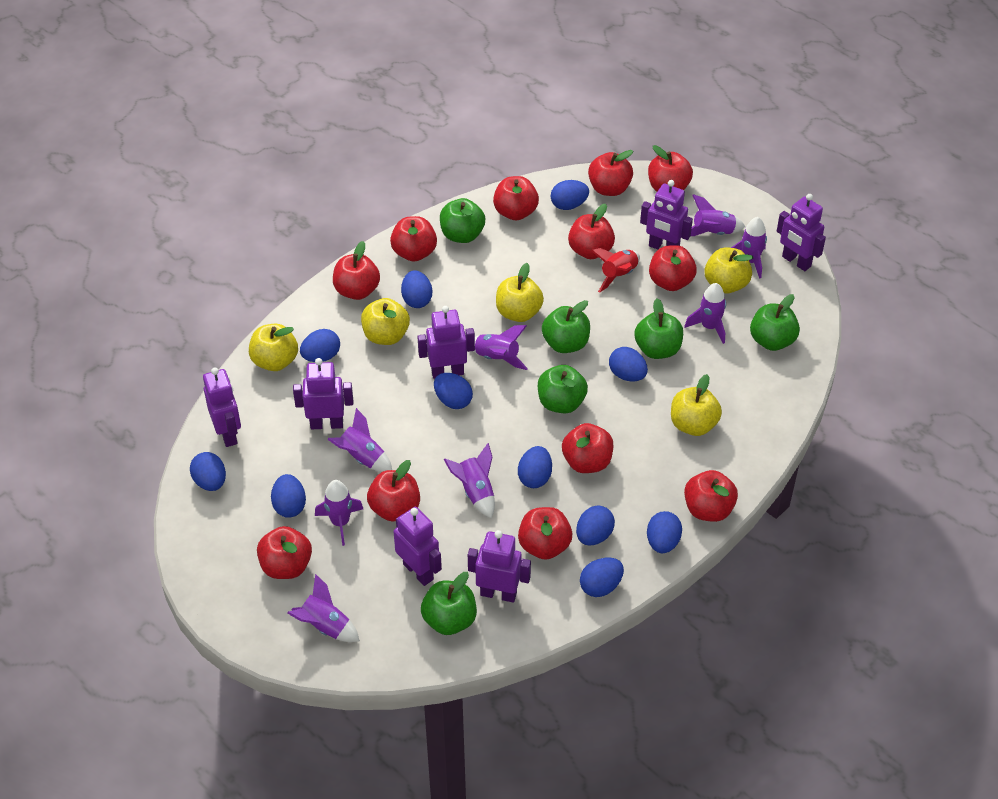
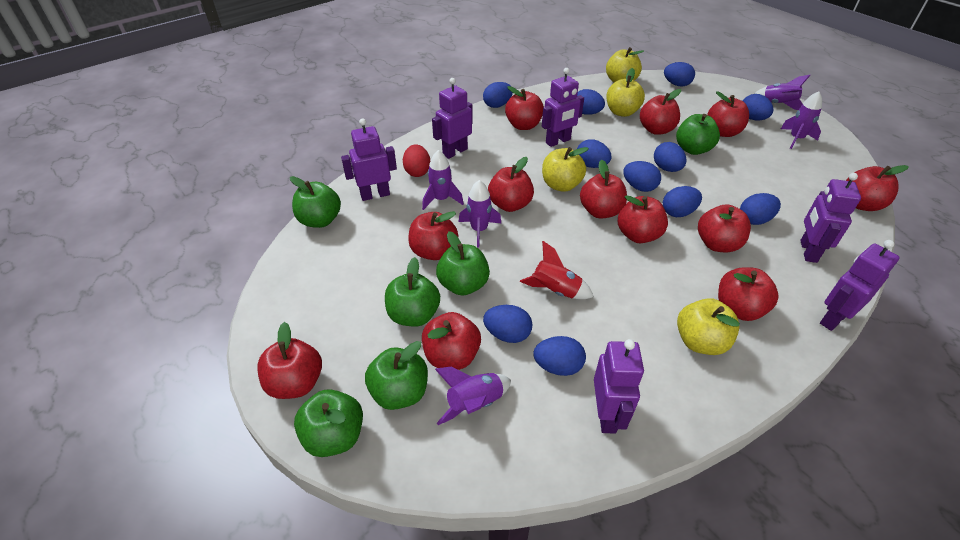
purple robot: 7 -> 6
purple rocket: 8 -> 5
red egg: 0 -> 1
yellow apple: 5 -> 4

